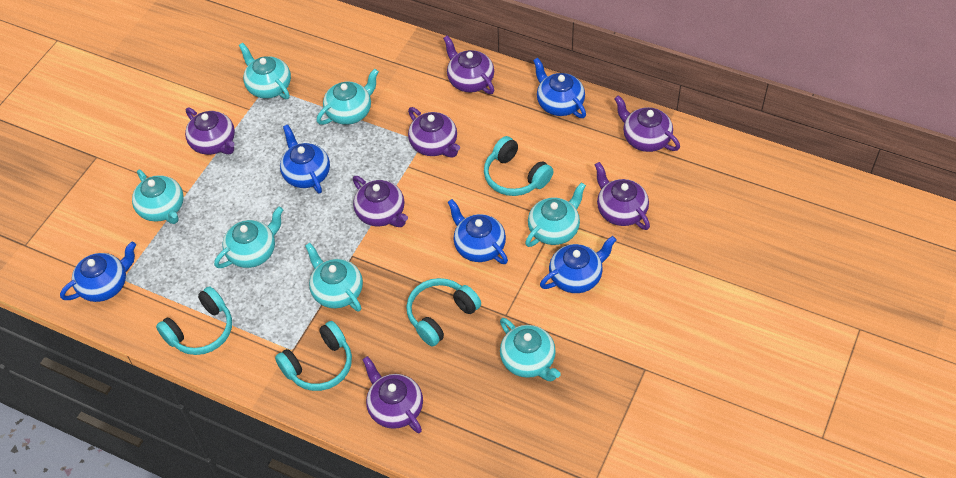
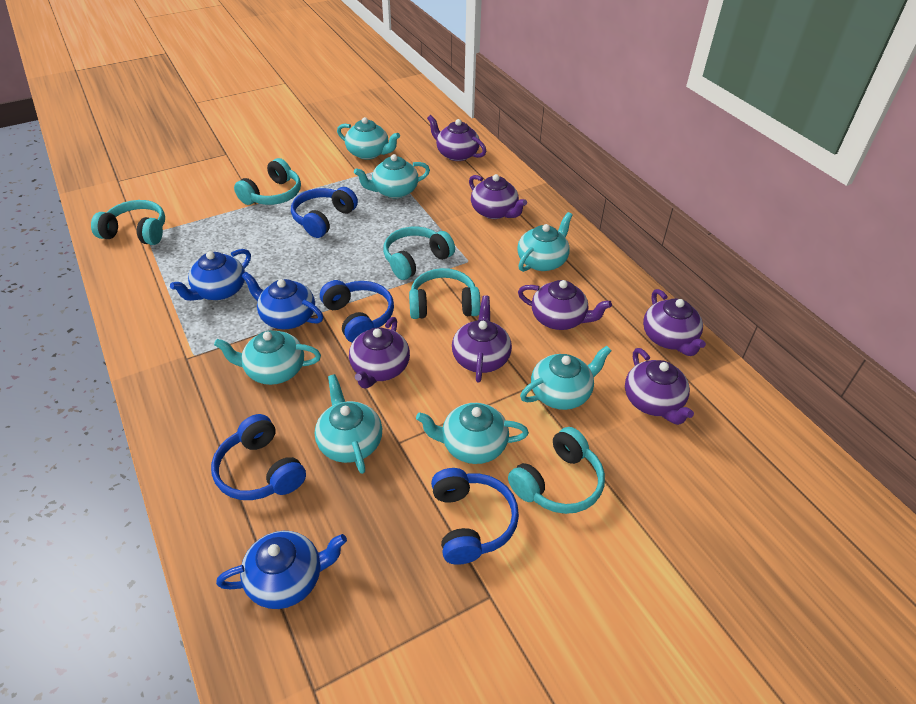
blue headphones: 0 -> 4
blue teapot: 5 -> 3
turquoise headphones: 4 -> 5

